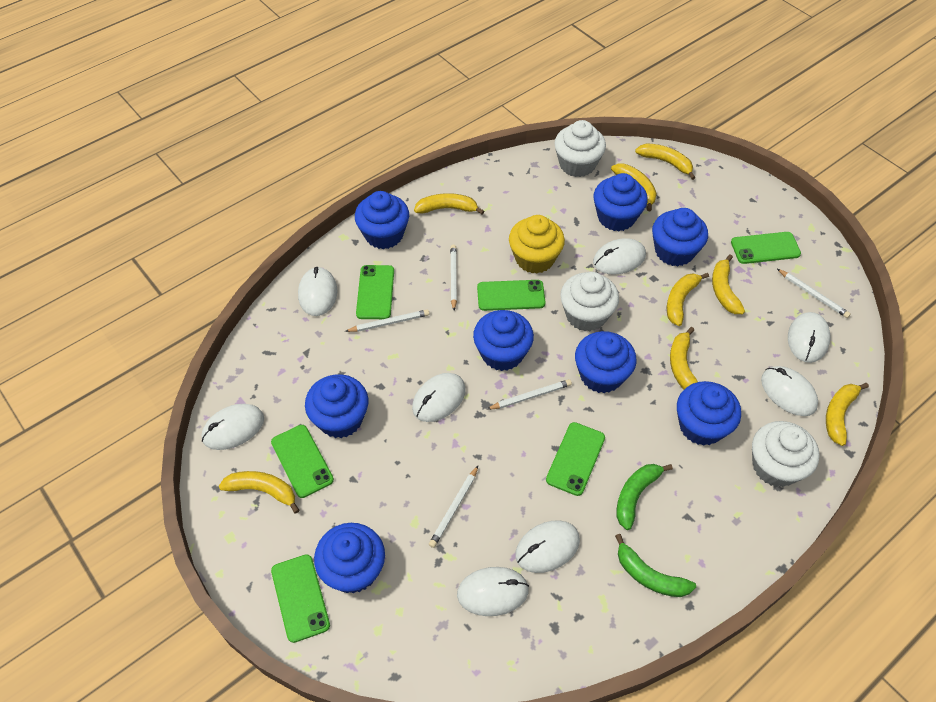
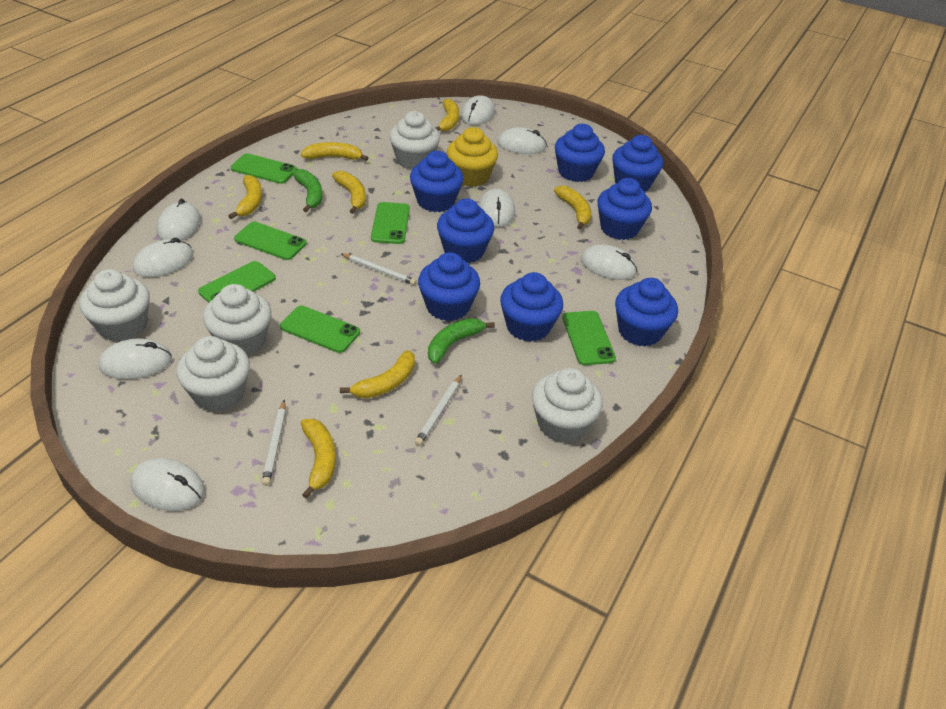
white cupcake: 3 -> 5
white pencil: 5 -> 3
yellow banana: 8 -> 7

